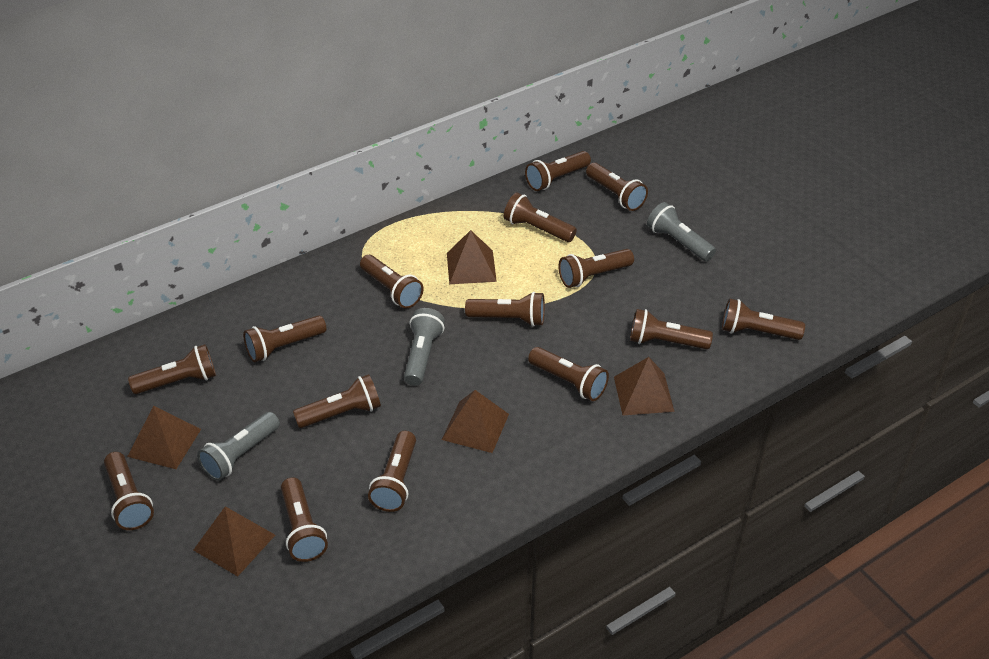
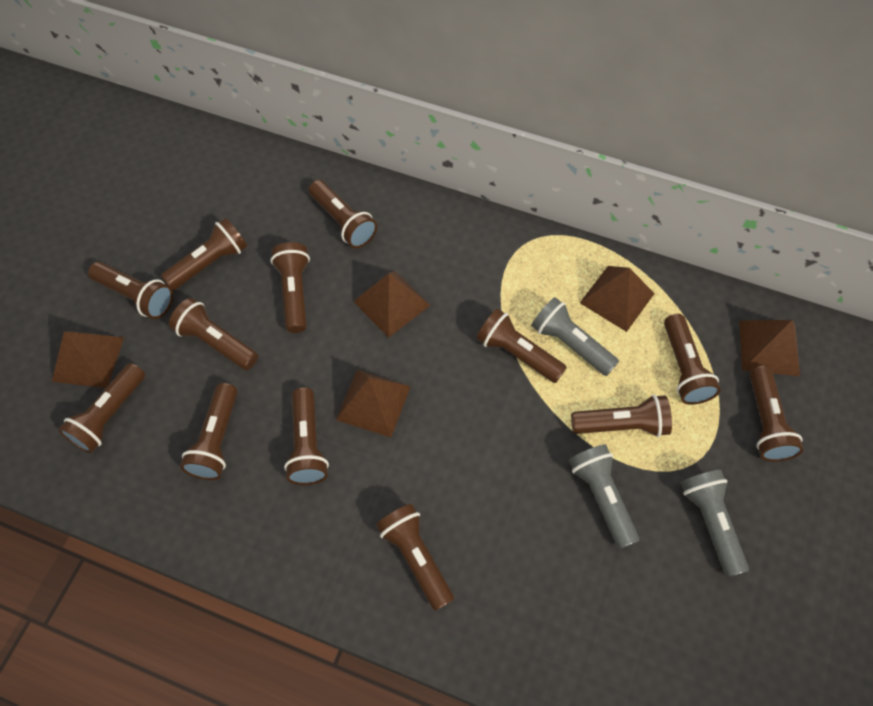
brown flashlight: 15 -> 13

